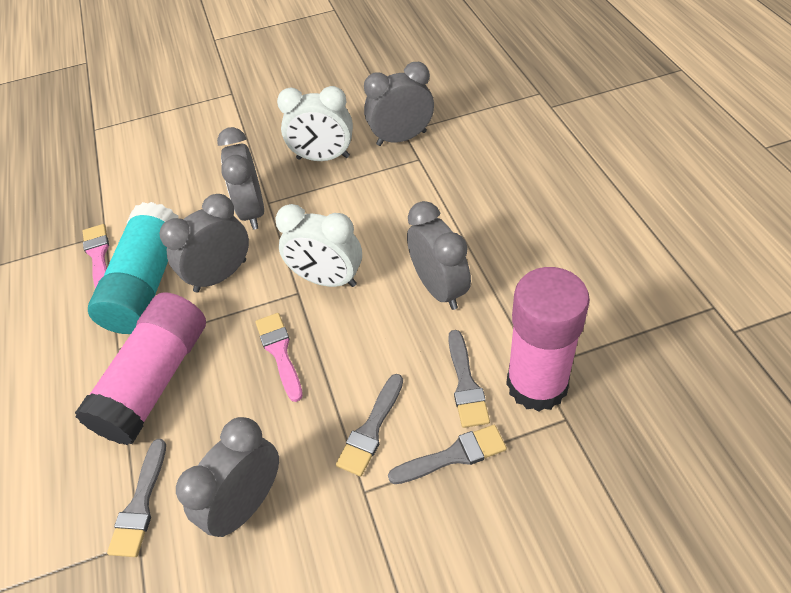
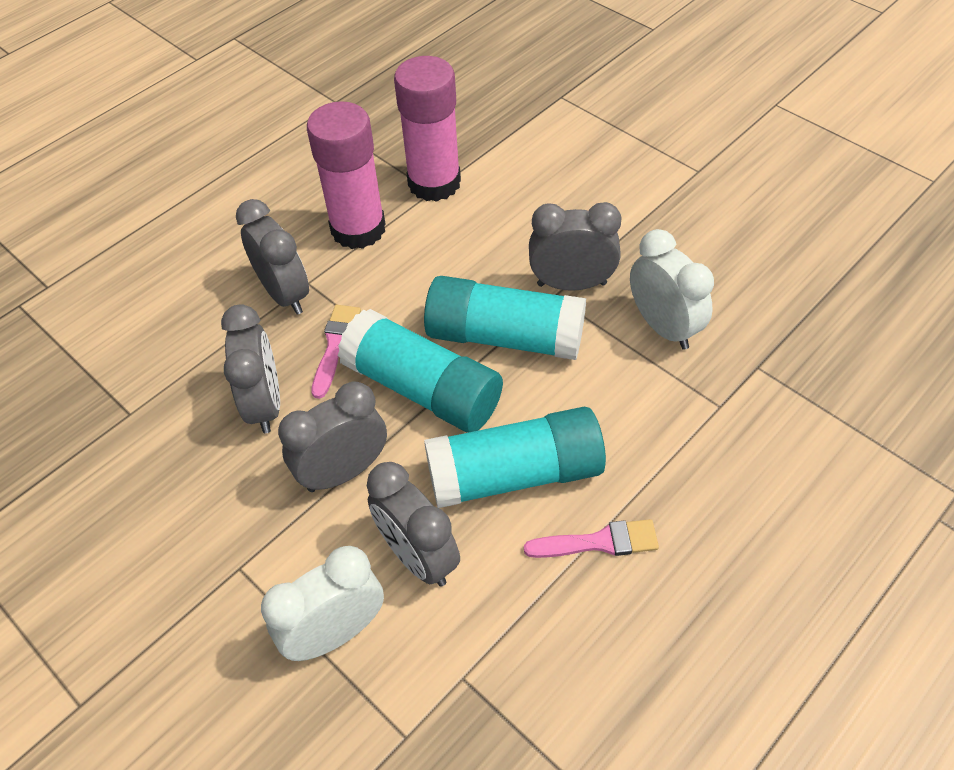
grey brush: 4 -> 0
turquoise glue stick: 1 -> 3

